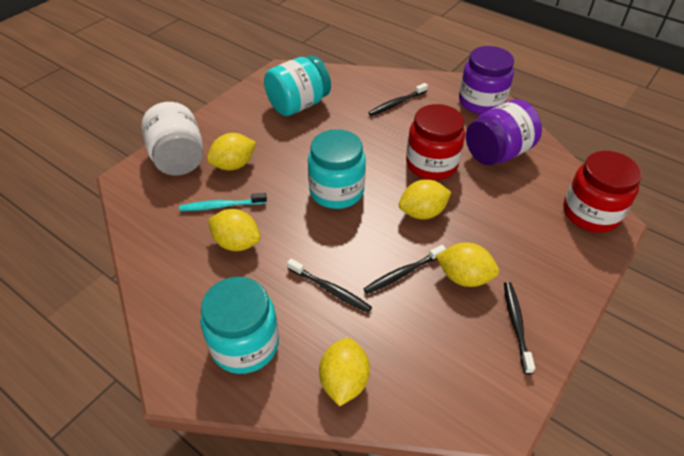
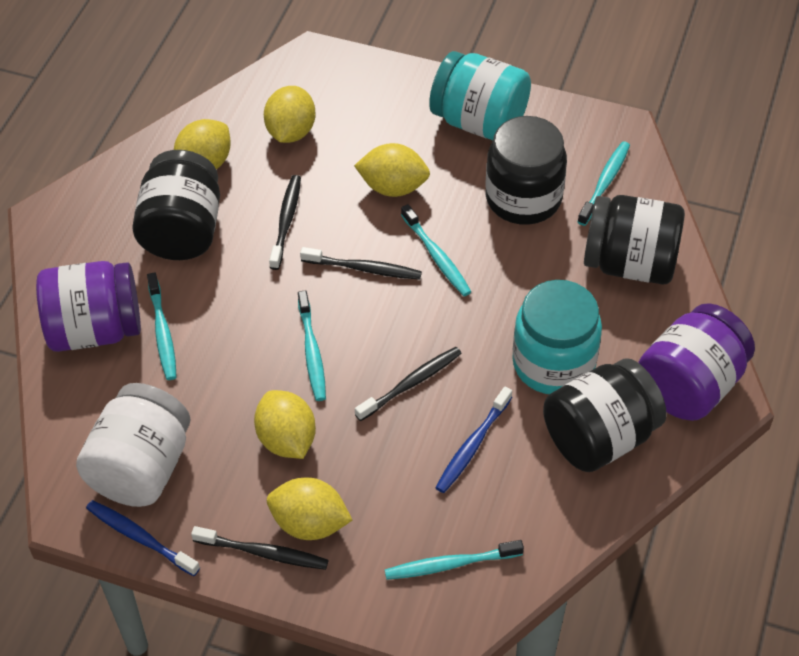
black jar: 0 -> 4
blue toothbrush: 0 -> 2
red jar: 2 -> 0
turquoise jar: 3 -> 2
turquoise toothbrush: 1 -> 5

